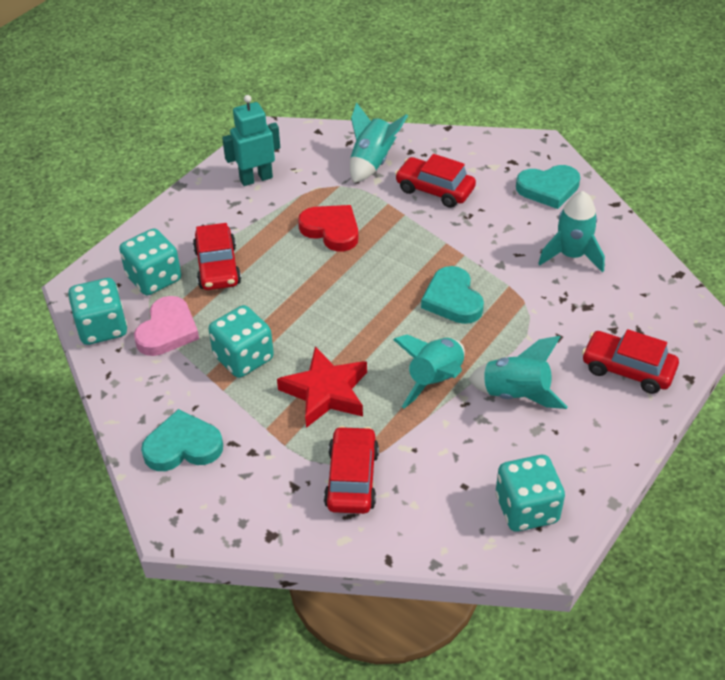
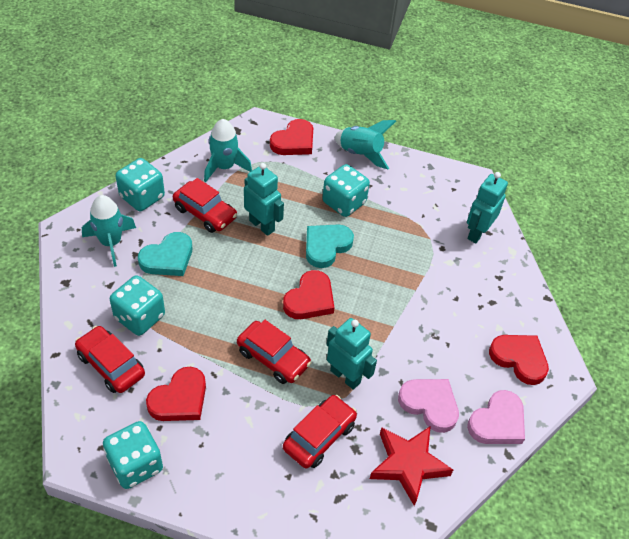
pink heart: 1 -> 2
red heart: 1 -> 4
turquoise heart: 3 -> 2
turquoise robot: 1 -> 3
turquoise rocket: 4 -> 3

